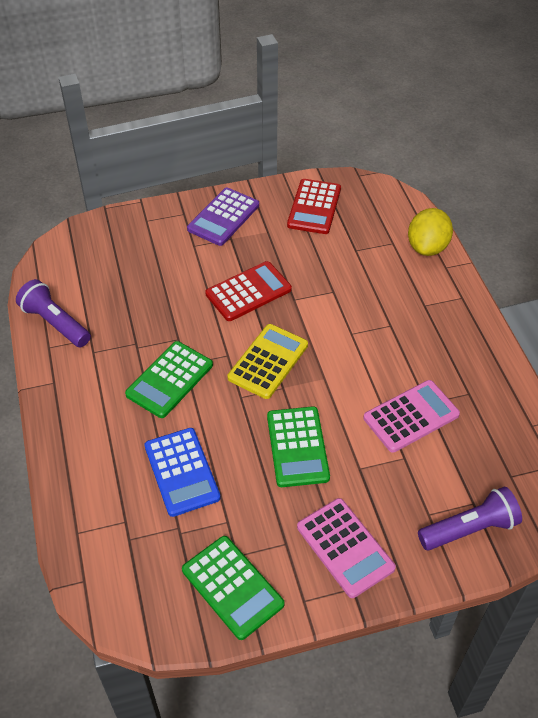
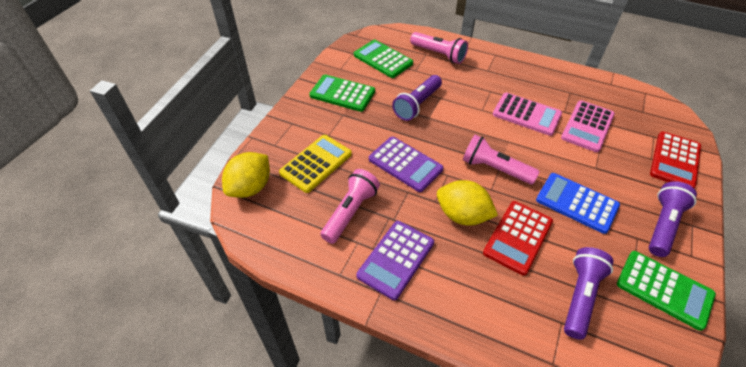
pink flashlight: 0 -> 3
purple calculator: 1 -> 2
purple flashlight: 2 -> 3
yellow lemon: 1 -> 2

